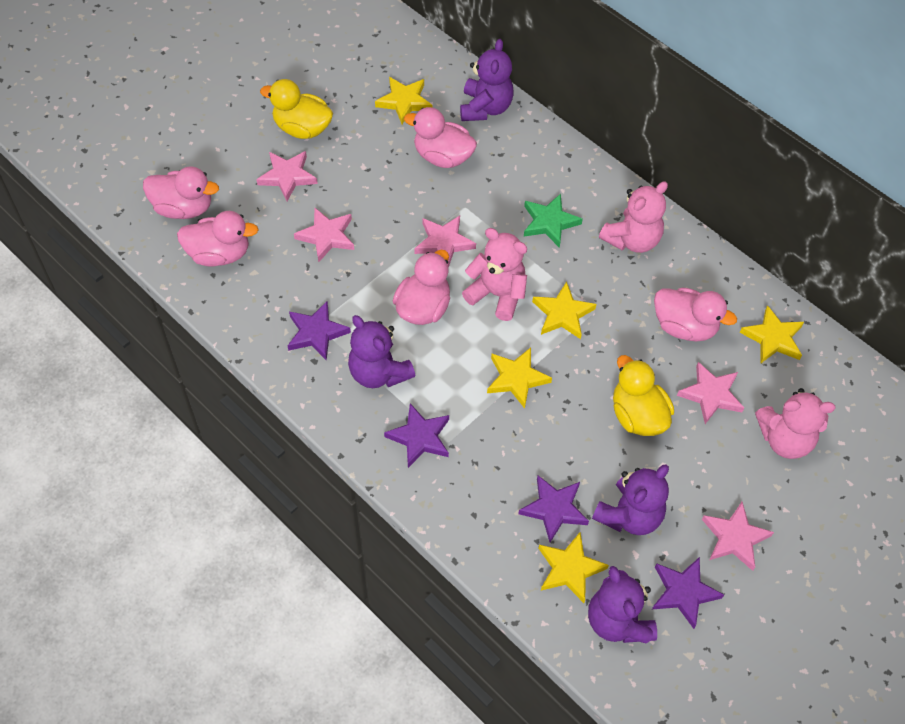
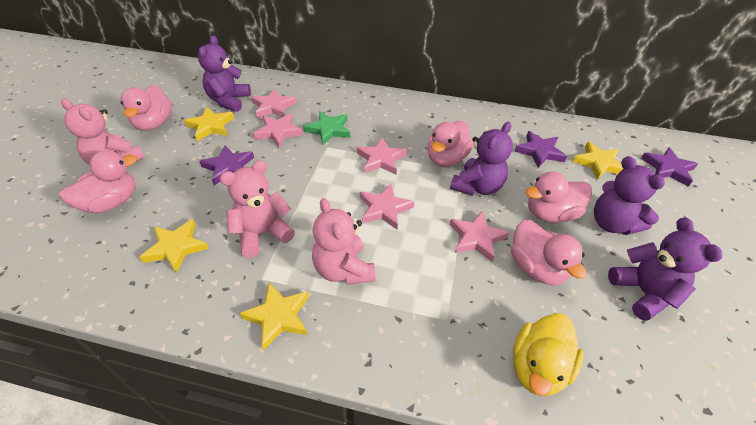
purple star: 4 -> 3
yellow duck: 2 -> 1
yellow star: 5 -> 4

